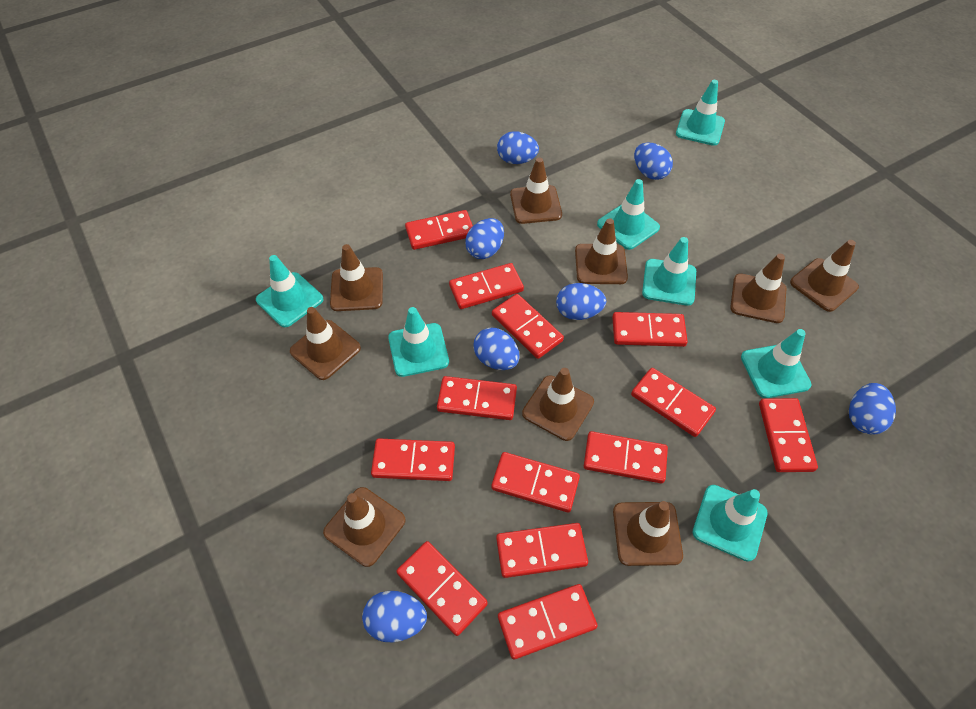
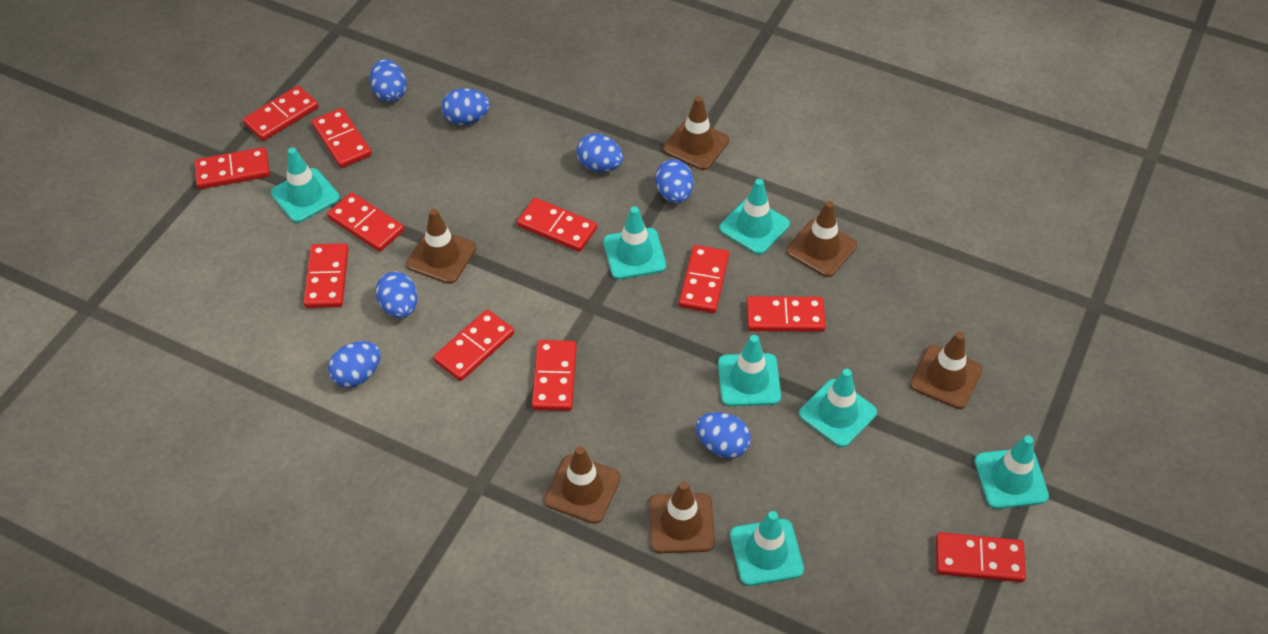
brown traffic cone: 9 -> 6
red domino: 13 -> 11

